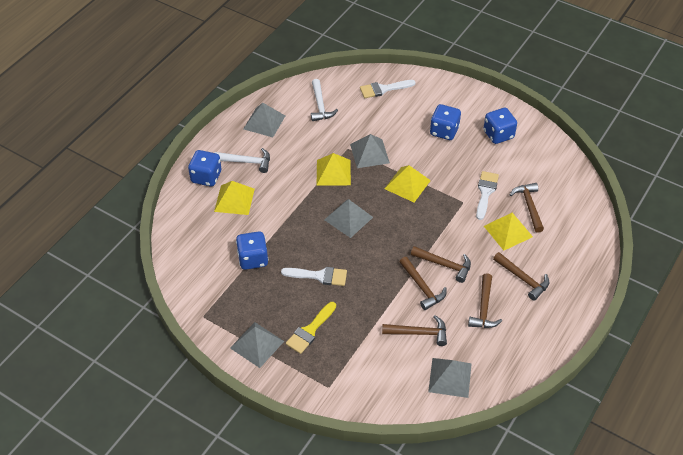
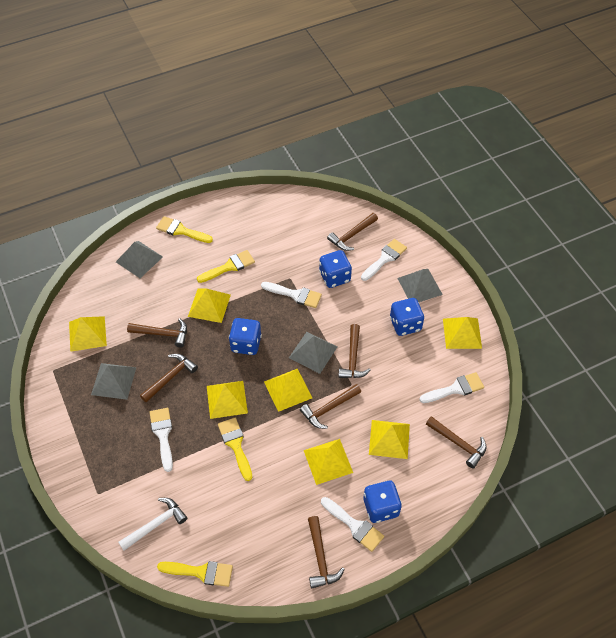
brown hammer: 6 -> 7
grey pyramid: 5 -> 4
white brush: 3 -> 5
white hammer: 2 -> 1
yellow brush: 1 -> 4
yellow pyramid: 4 -> 7

